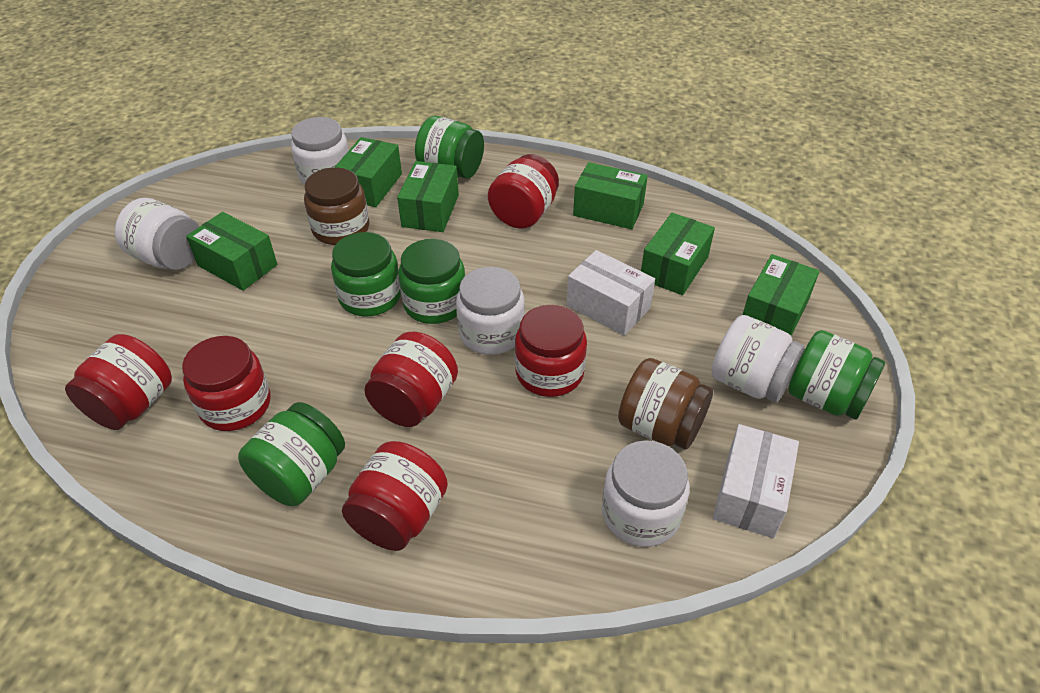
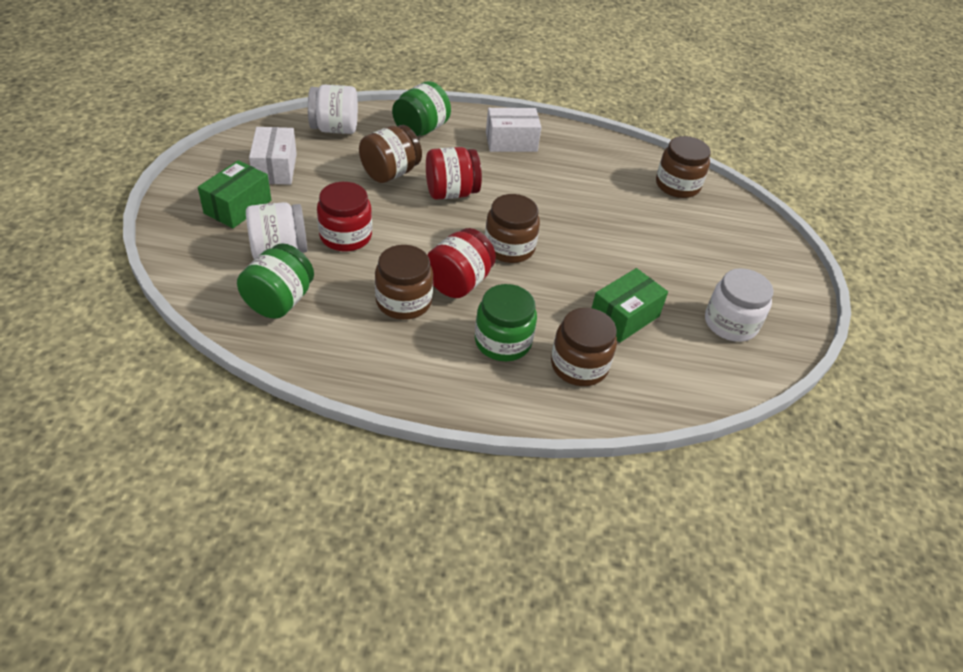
brown jar: 2 -> 5
green box: 6 -> 2
green jar: 5 -> 3
red jar: 6 -> 3
white jar: 5 -> 3

